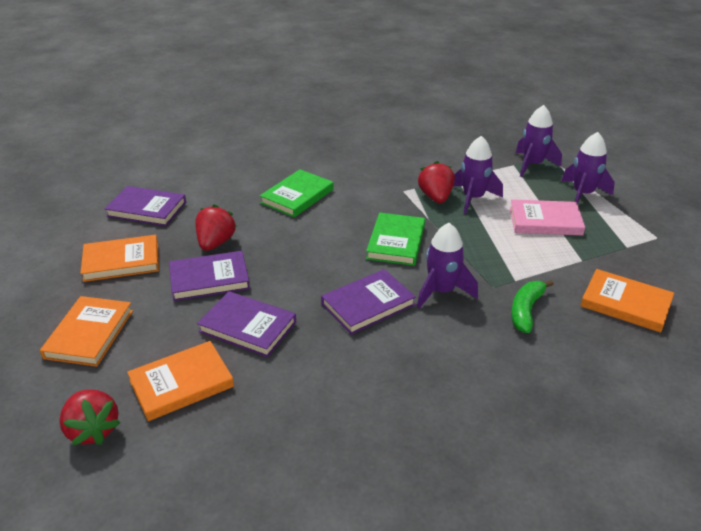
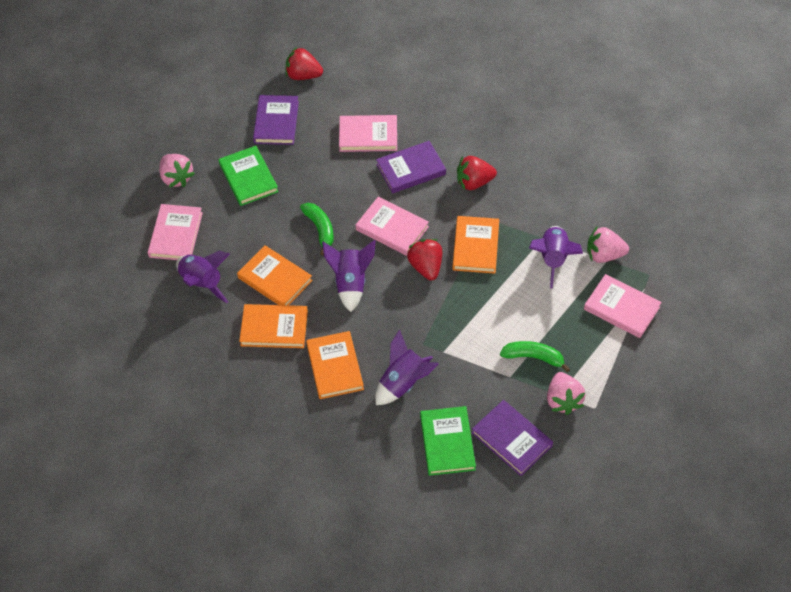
green banana: 1 -> 2
pink book: 1 -> 4
pink strawberry: 0 -> 3
purple book: 4 -> 3

